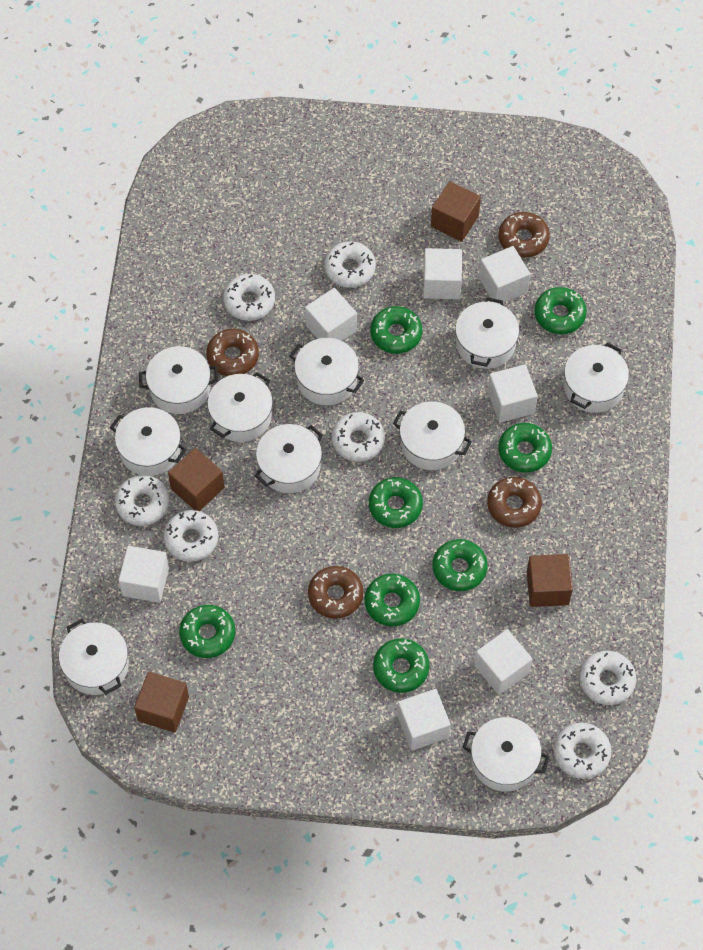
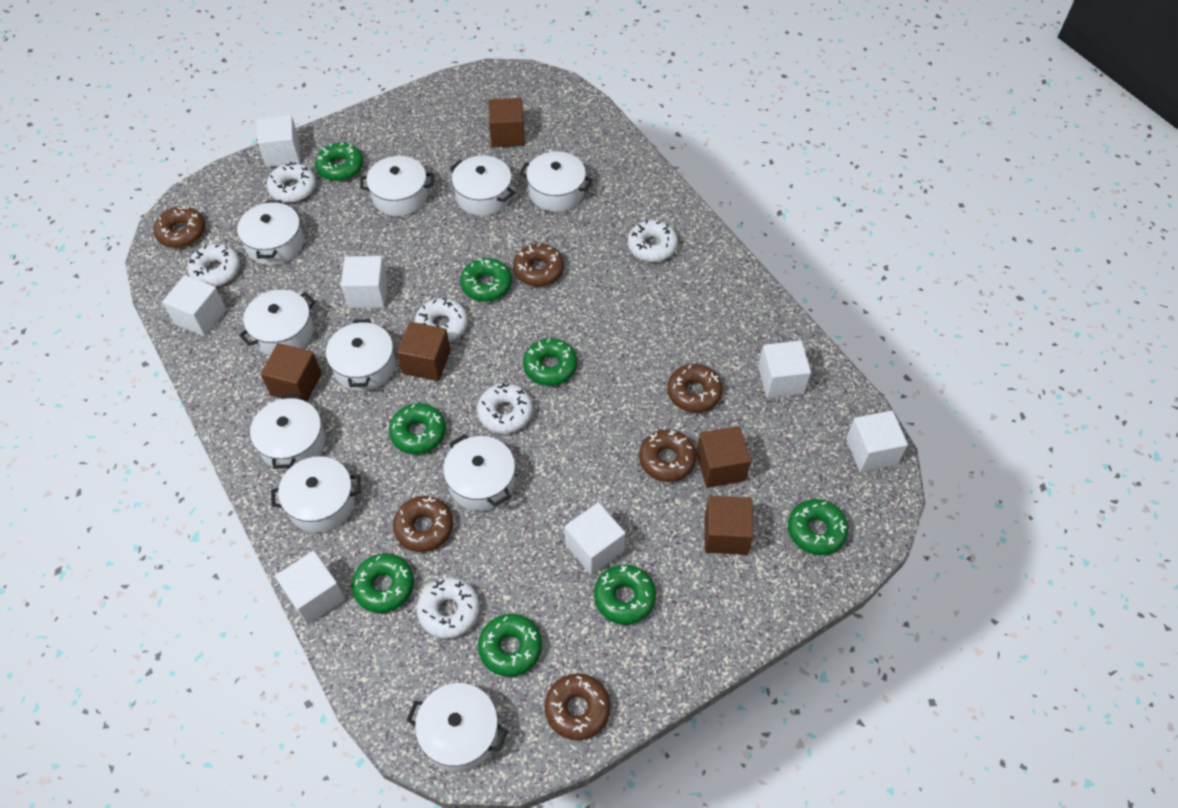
brown cube: 4 -> 5
brown donut: 4 -> 6
white donut: 7 -> 6

